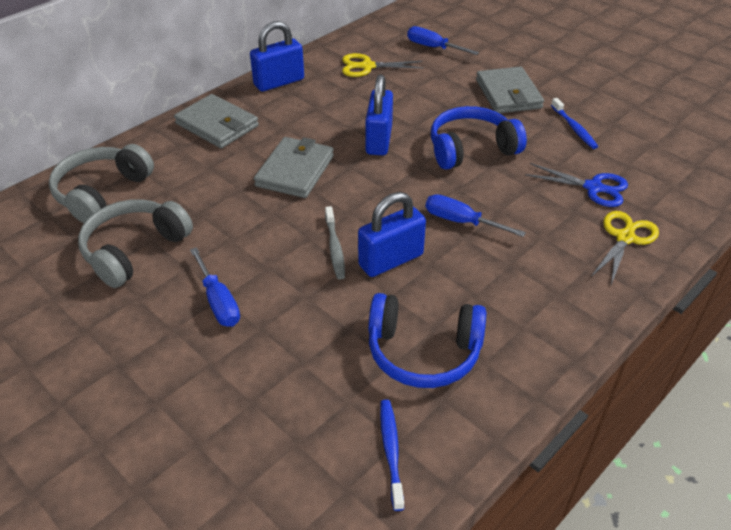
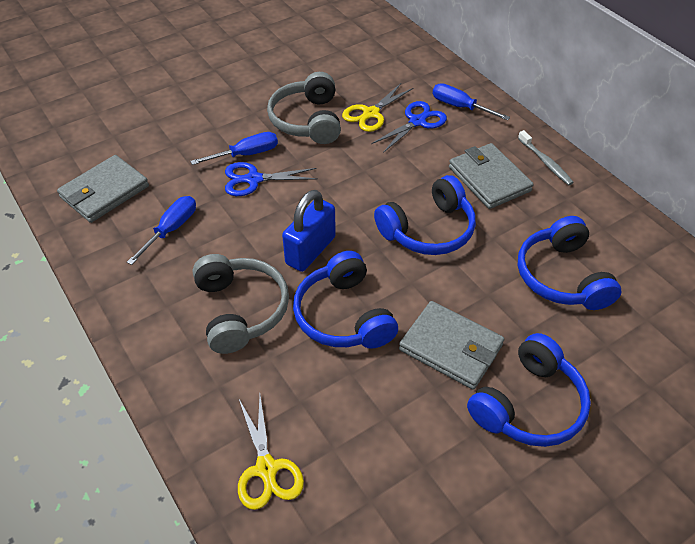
blue headphones: 2 -> 4
blue padlock: 3 -> 1
blue scissors: 1 -> 2
blue toothbrush: 2 -> 0

